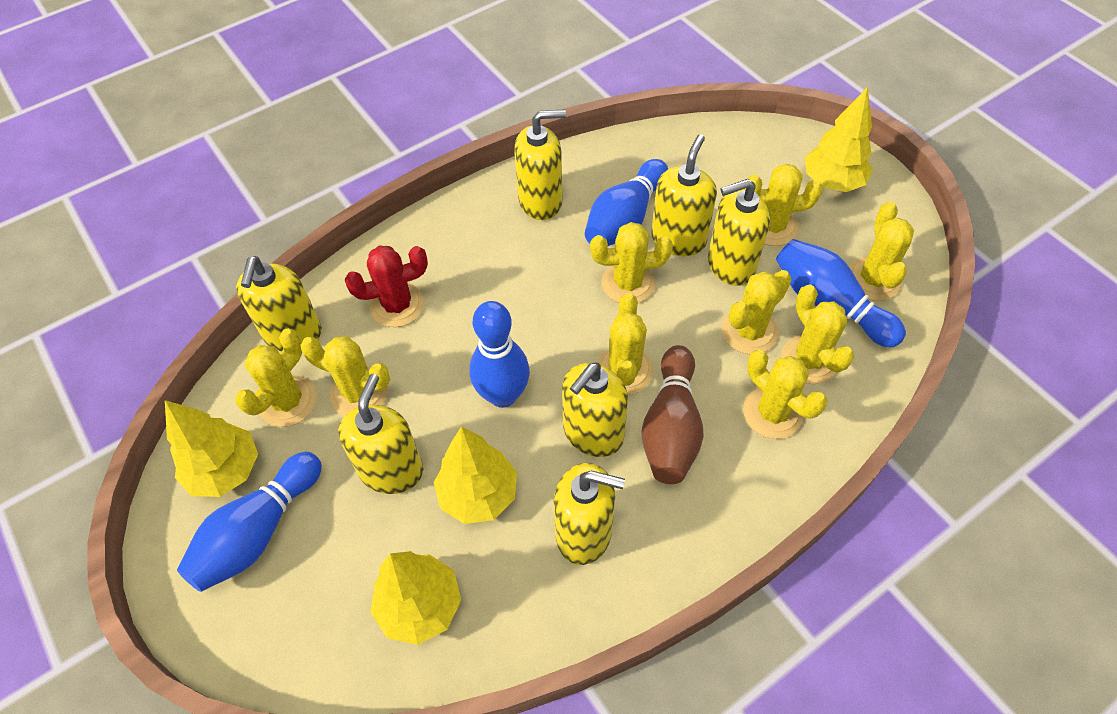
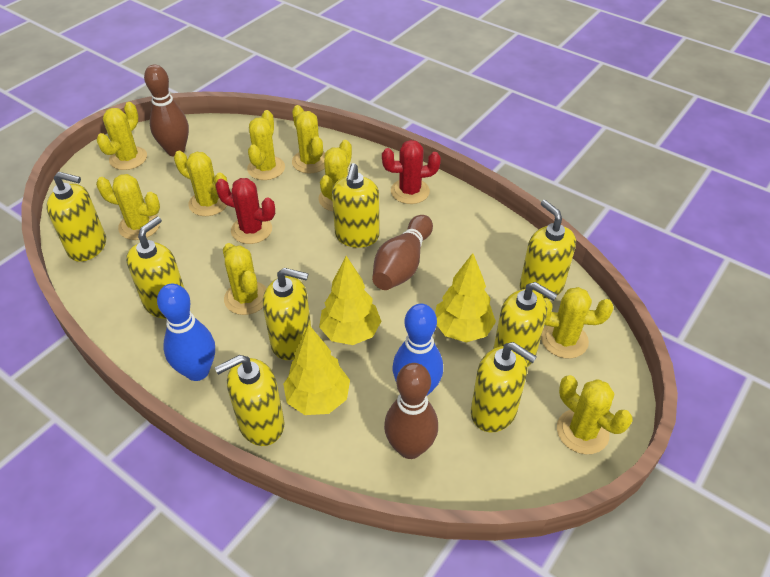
blue bowling pin: 4 -> 2
brown bowling pin: 1 -> 3
red cactus: 1 -> 2
yellow soap dispenser: 7 -> 8
yellow tree: 4 -> 3

